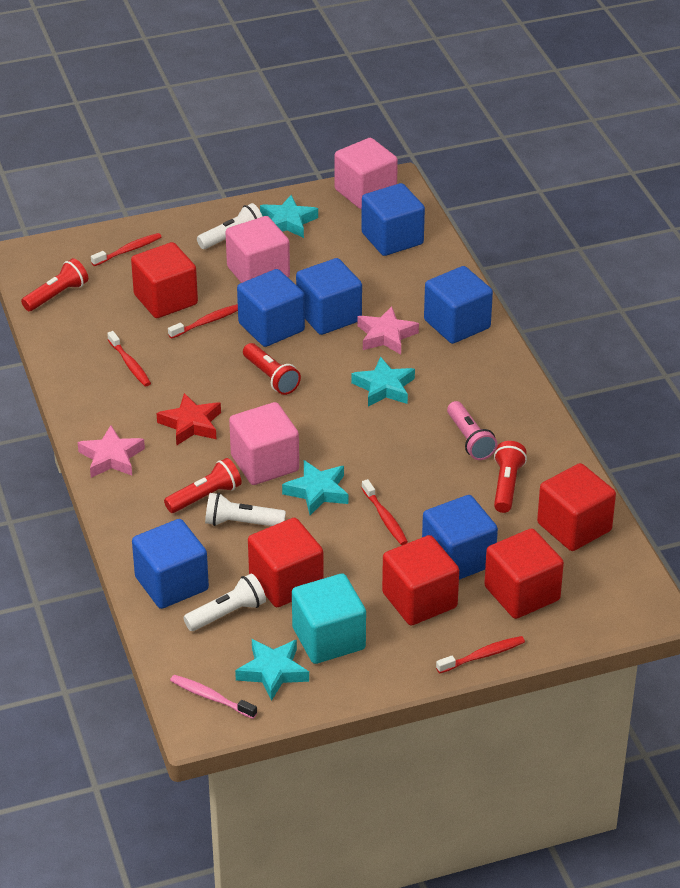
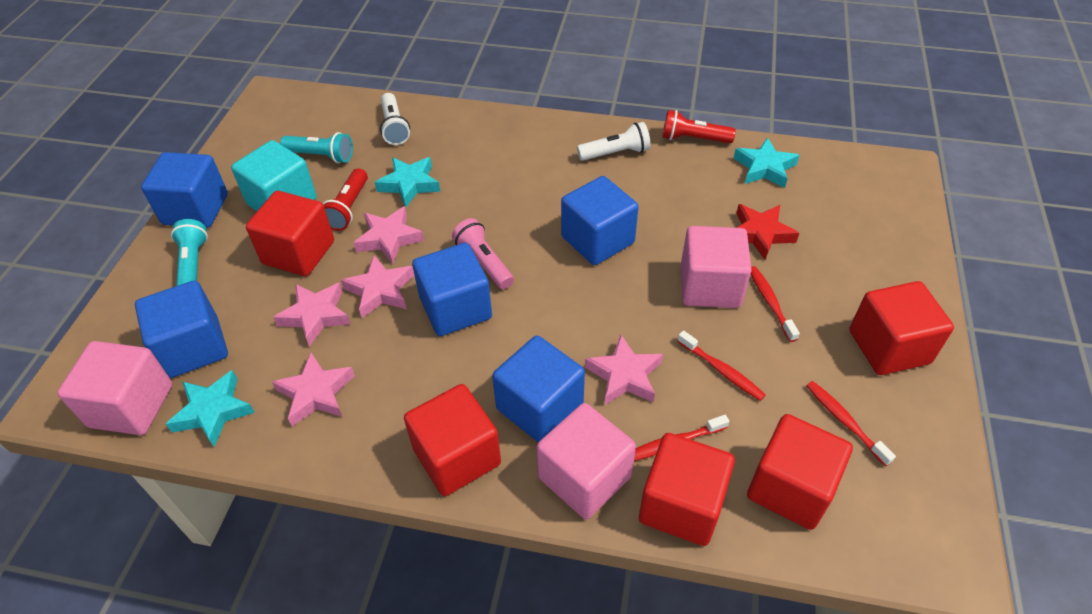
blue cube: 6 -> 5
pink star: 2 -> 5
pink toothbrush: 1 -> 0
red flashlight: 4 -> 2
red toothbrush: 5 -> 4
turquoise flashlight: 0 -> 2
turquoise star: 4 -> 3
white flashlight: 3 -> 2

